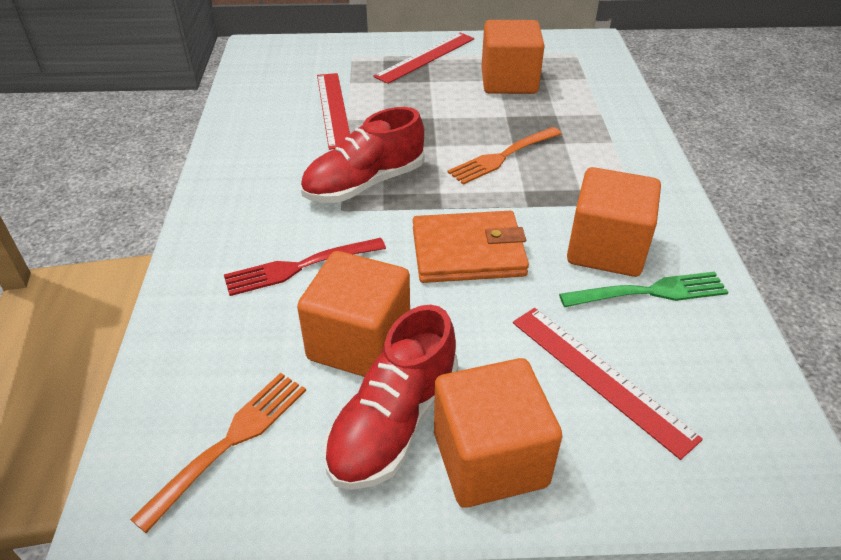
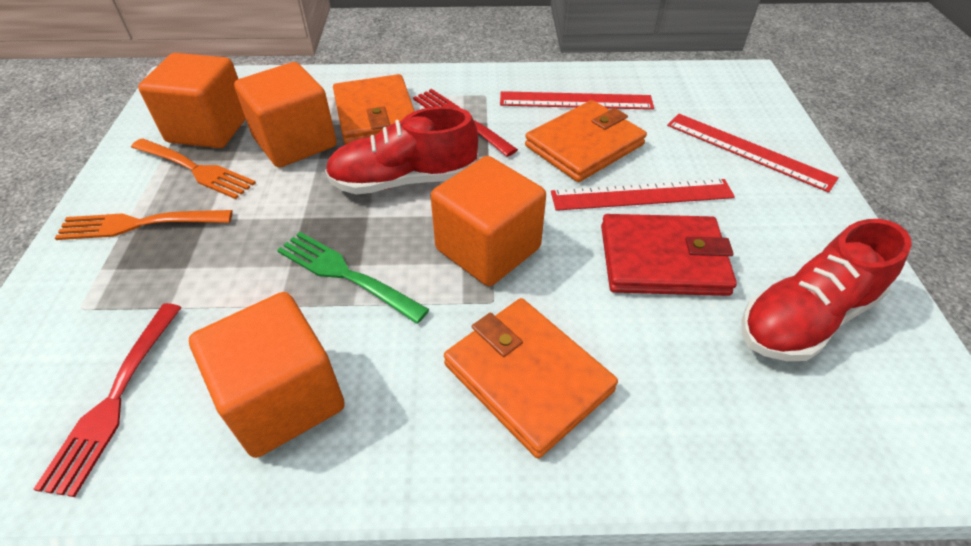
orange wallet: 1 -> 3
red fork: 1 -> 2
red wallet: 0 -> 1

